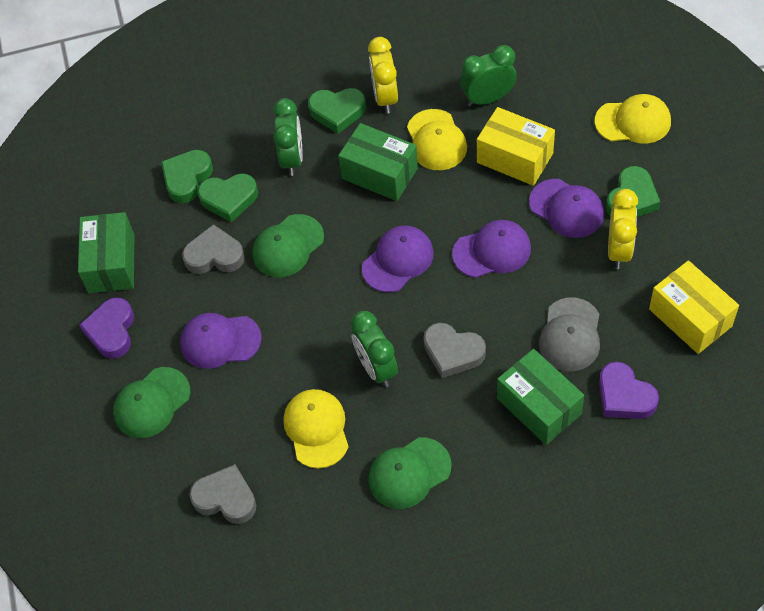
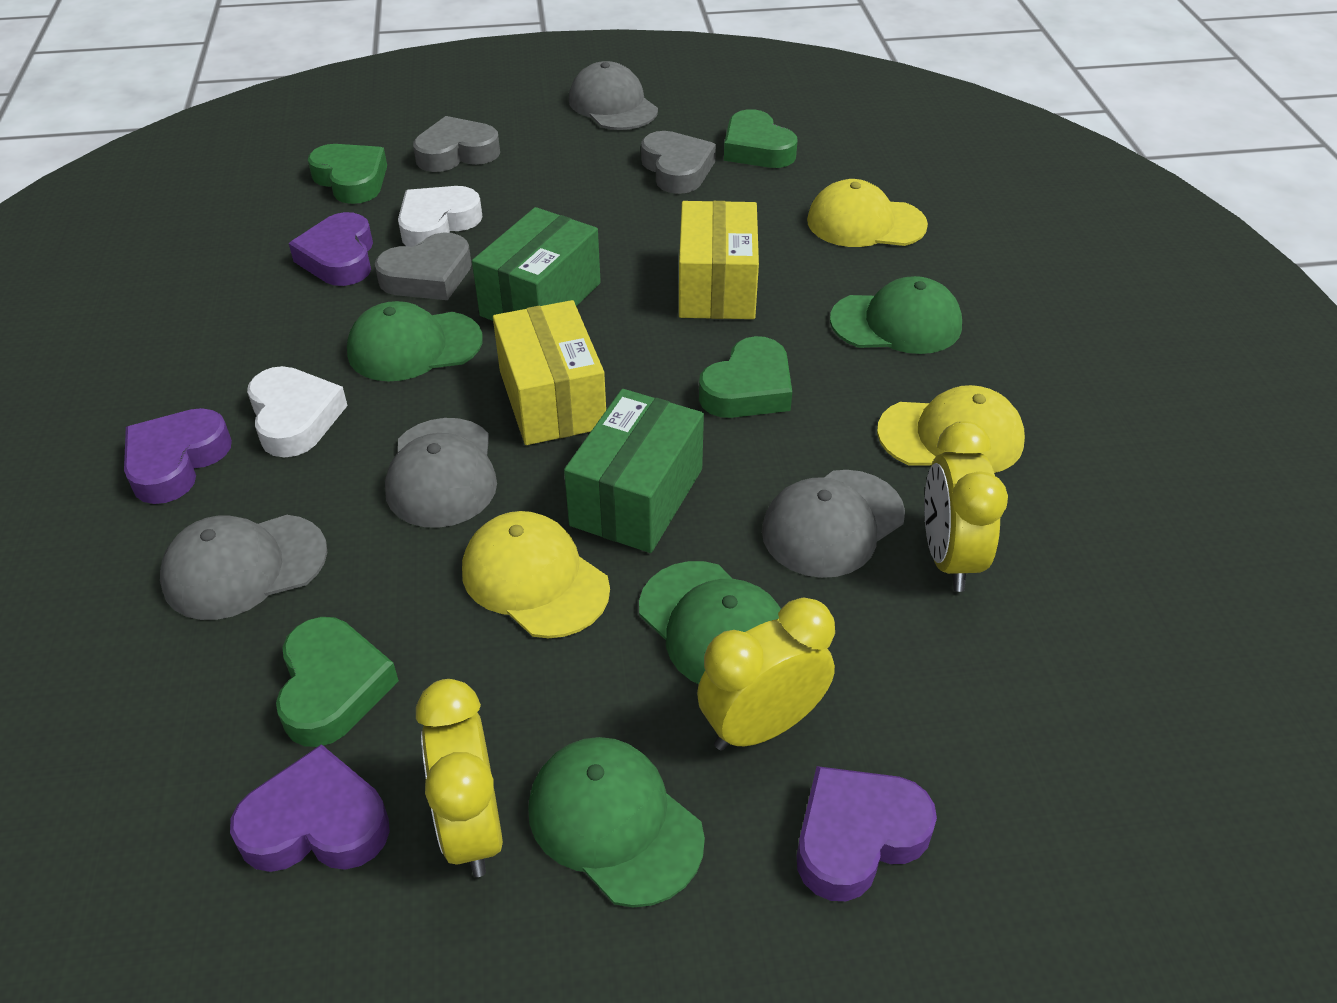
green box: 3 -> 2
green cap: 3 -> 4
green clock: 3 -> 0
grey cap: 1 -> 4
purple cap: 4 -> 0
purple heart: 2 -> 4
white heart: 0 -> 2
yellow clock: 2 -> 3

